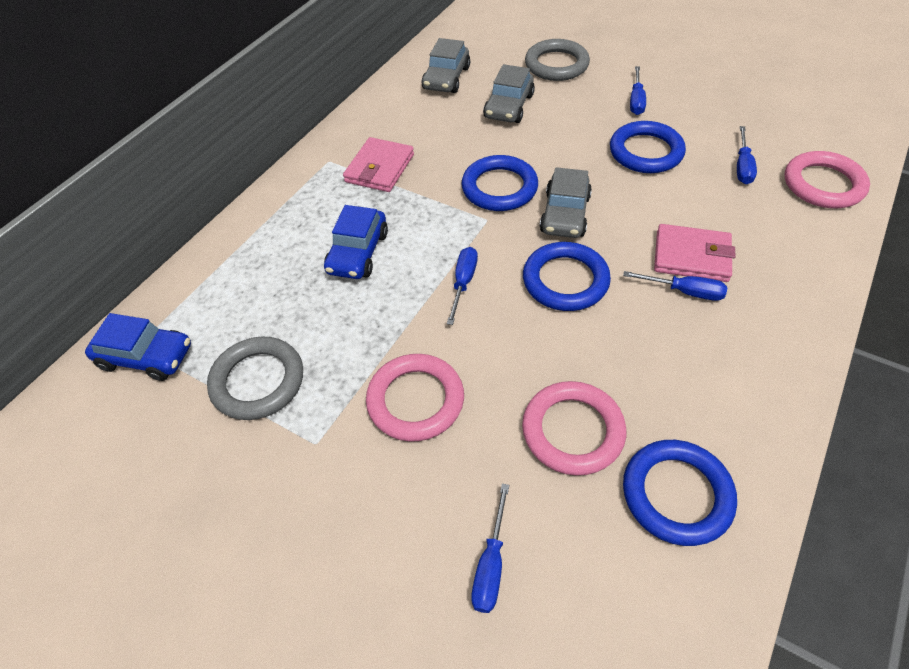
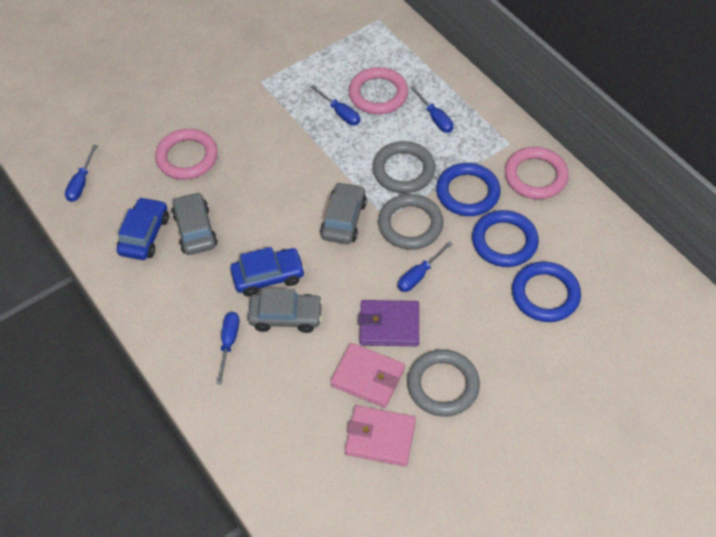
blue ring: 4 -> 3
grey ring: 2 -> 3
purple wallet: 0 -> 1

